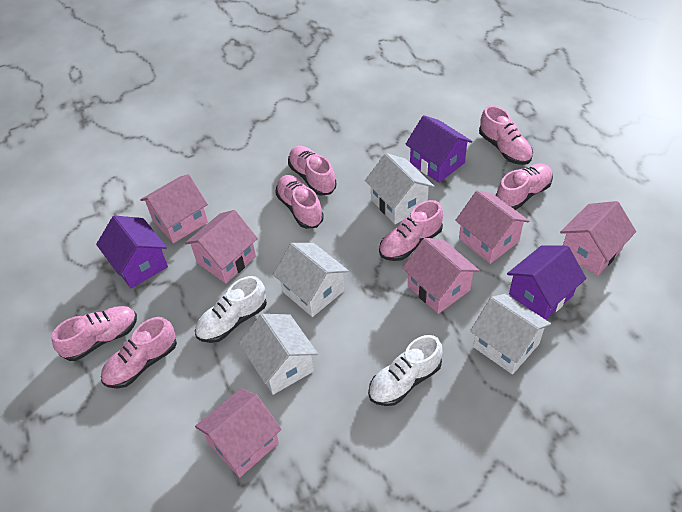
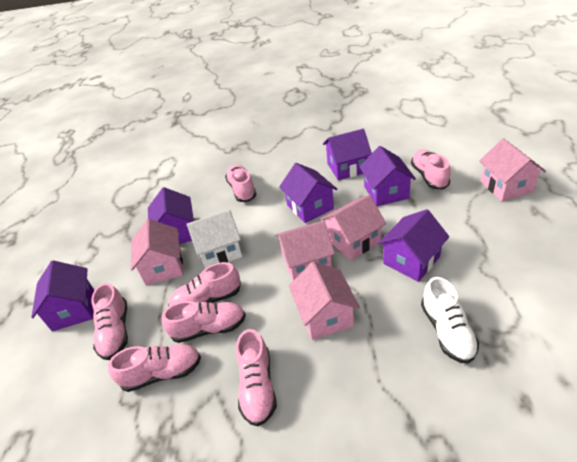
pink house: 6 -> 5
purple house: 3 -> 6
white house: 4 -> 1
white shoe: 2 -> 1

